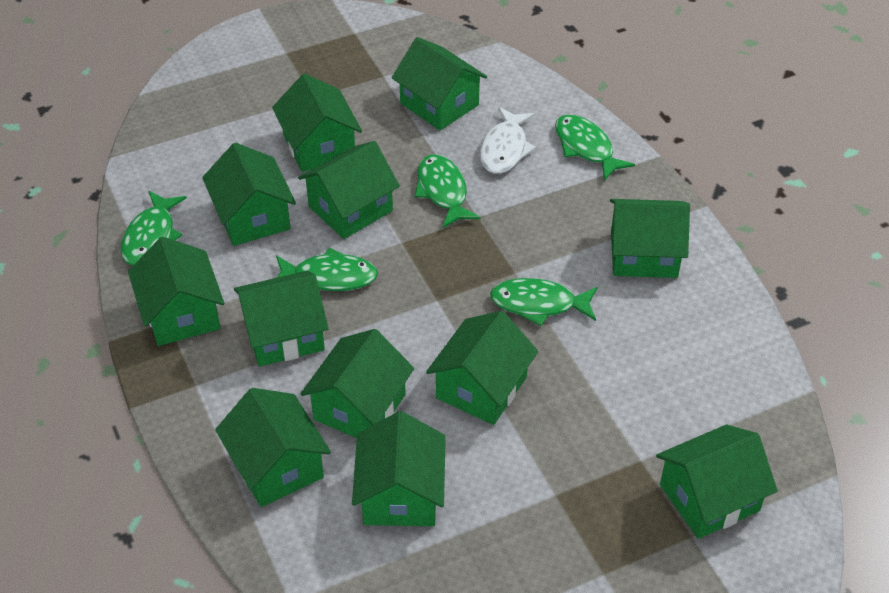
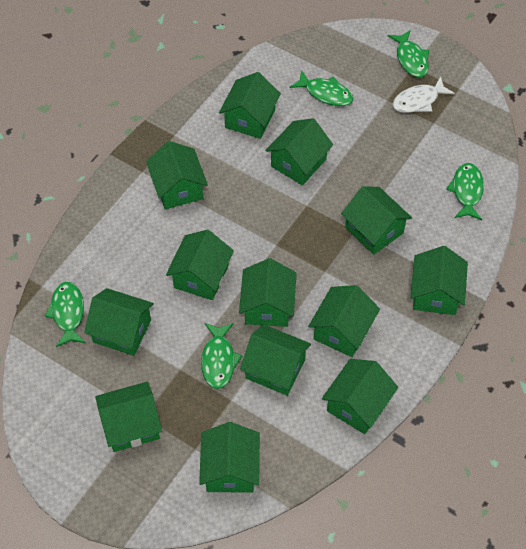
green house: 12 -> 13

